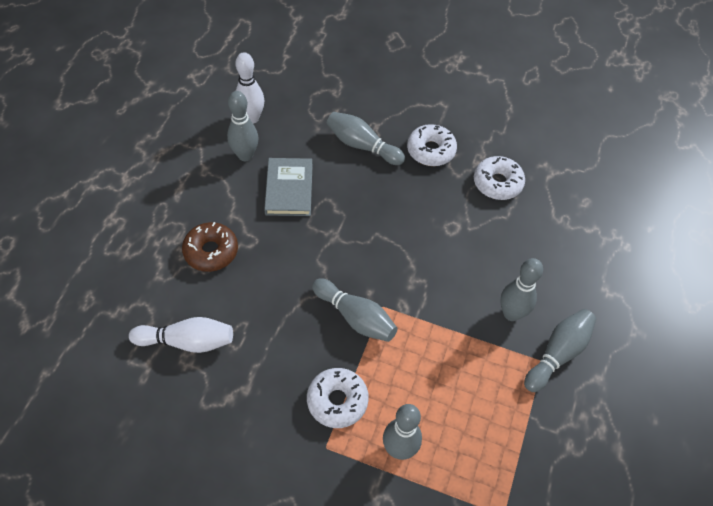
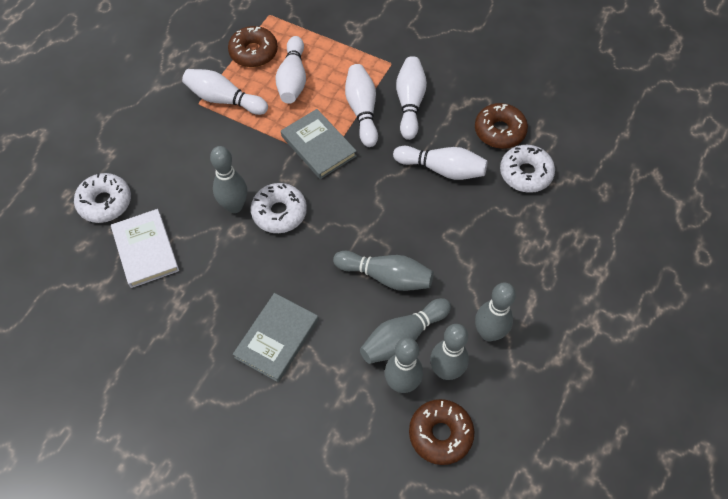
brown donut: 1 -> 3
grey book: 1 -> 2
white book: 0 -> 1
white bowling pin: 2 -> 5

